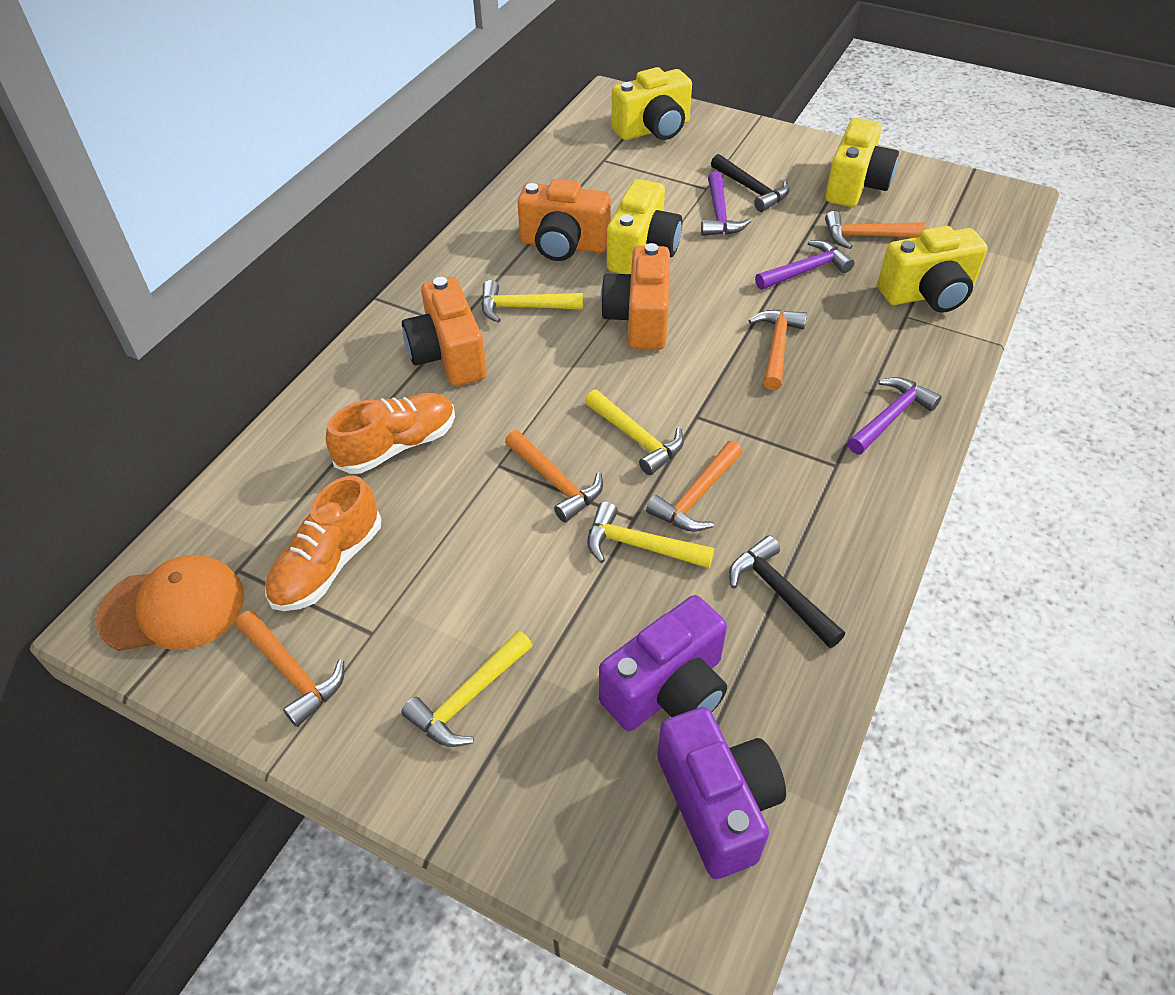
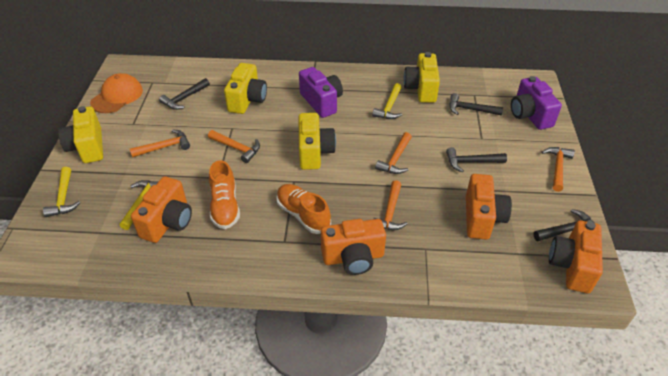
black hammer: 2 -> 4
orange camera: 3 -> 4
purple hammer: 3 -> 0
yellow hammer: 4 -> 3

